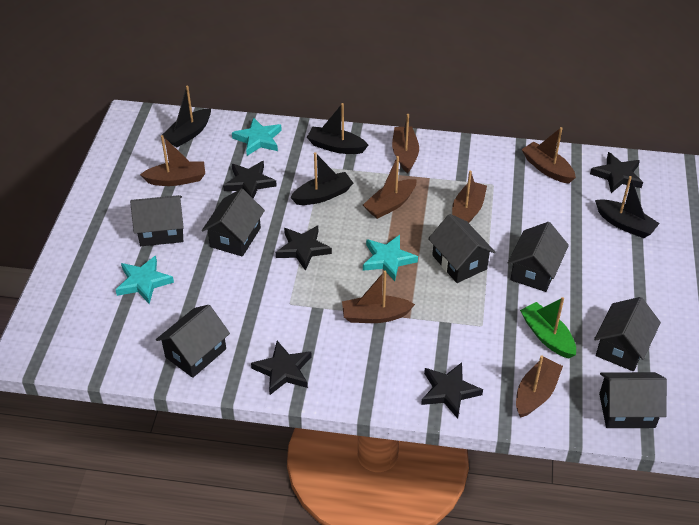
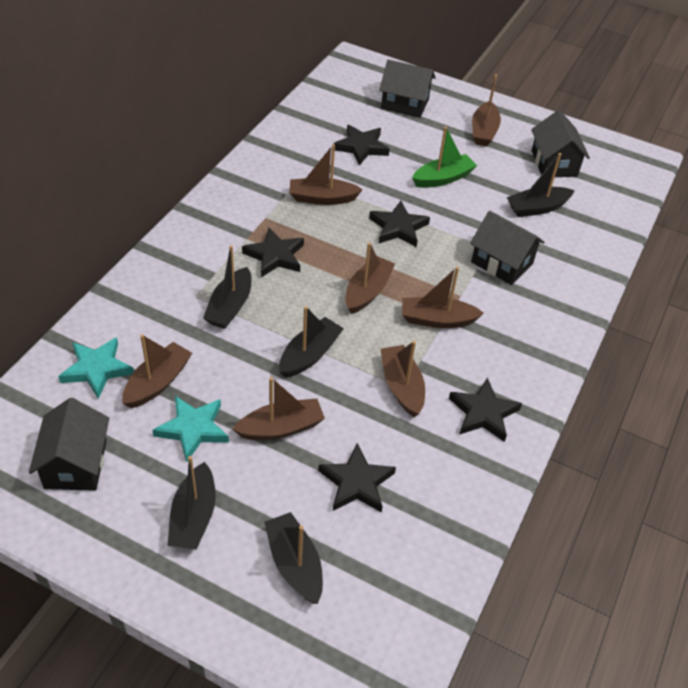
black boat: 4 -> 5
black house: 7 -> 4
turquoise star: 3 -> 2

